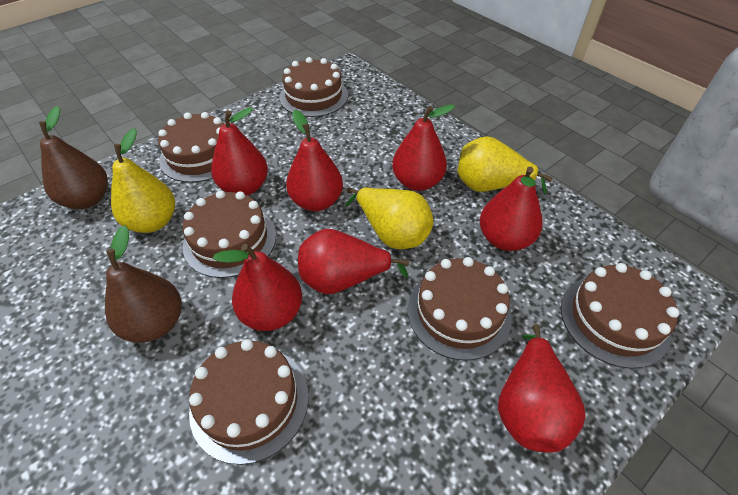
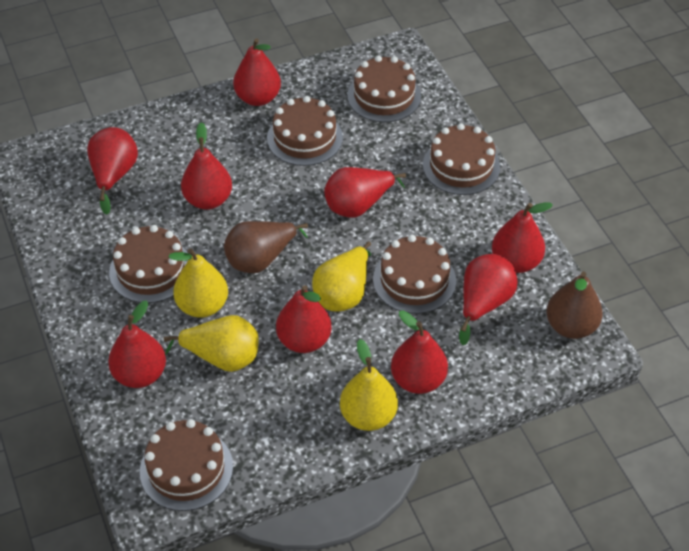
red pear: 7 -> 9
yellow pear: 3 -> 4

